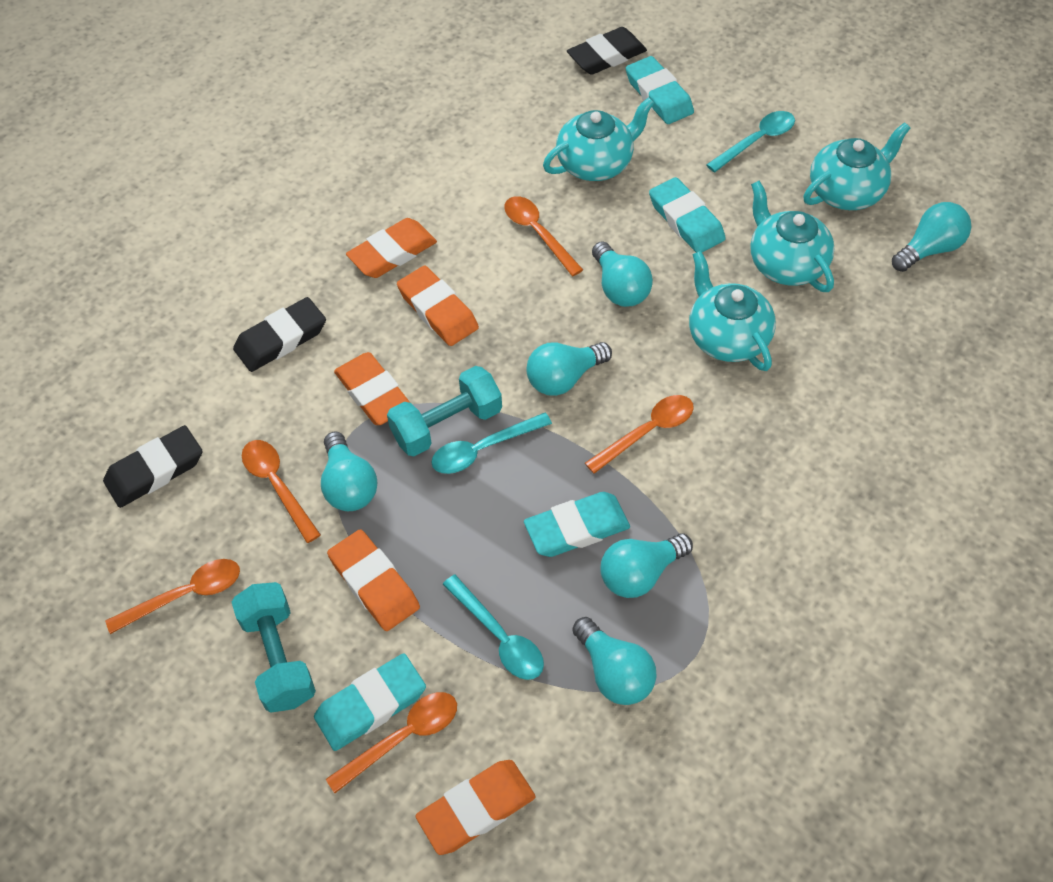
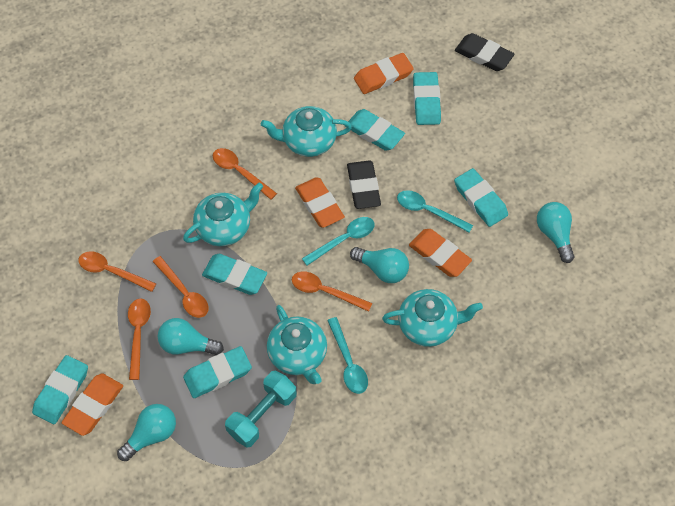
black eraser: 3 -> 2
orange eraser: 5 -> 4
turquoise dumbbell: 2 -> 1
turquoise eraser: 4 -> 6
turquoise light bulb: 6 -> 4

